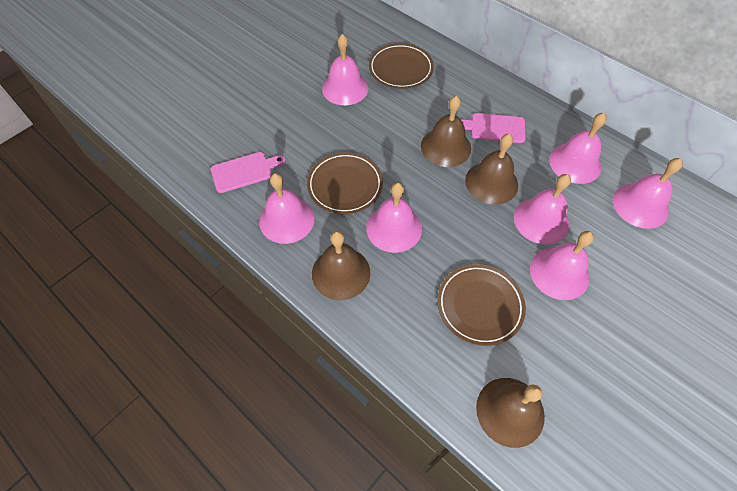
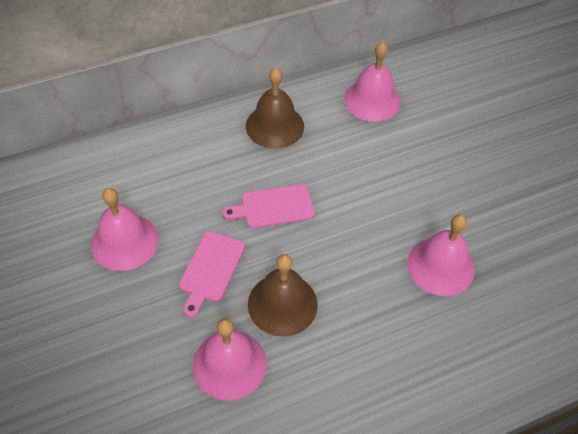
brown bell: 4 -> 2
brown plate: 3 -> 0
pink bell: 7 -> 4

